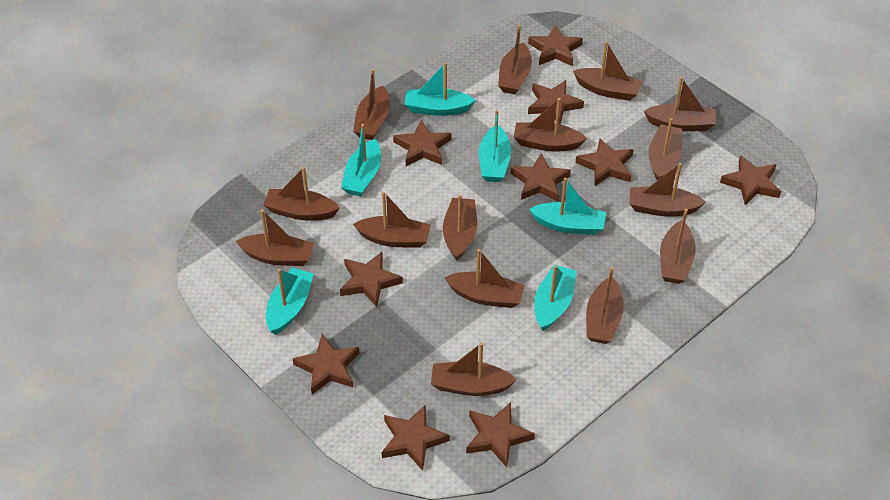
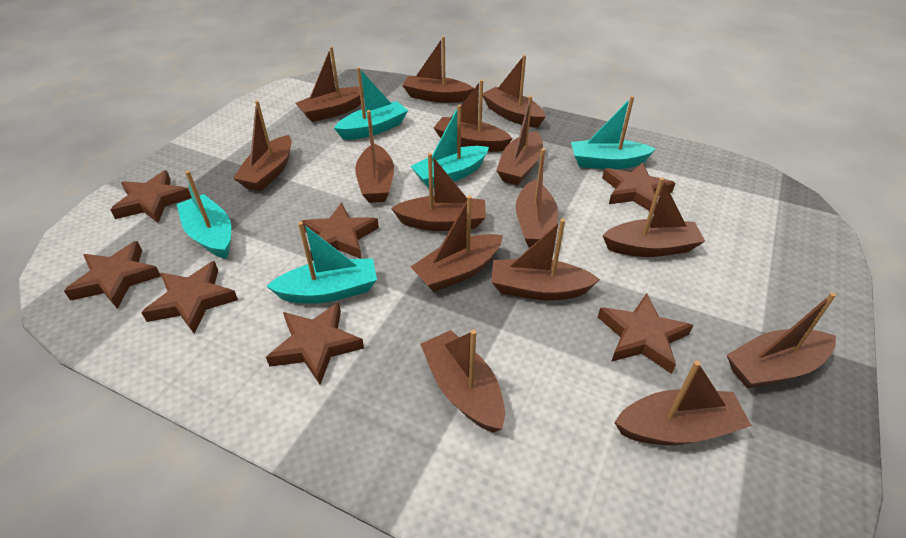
brown star: 10 -> 7
turquoise boat: 6 -> 5

